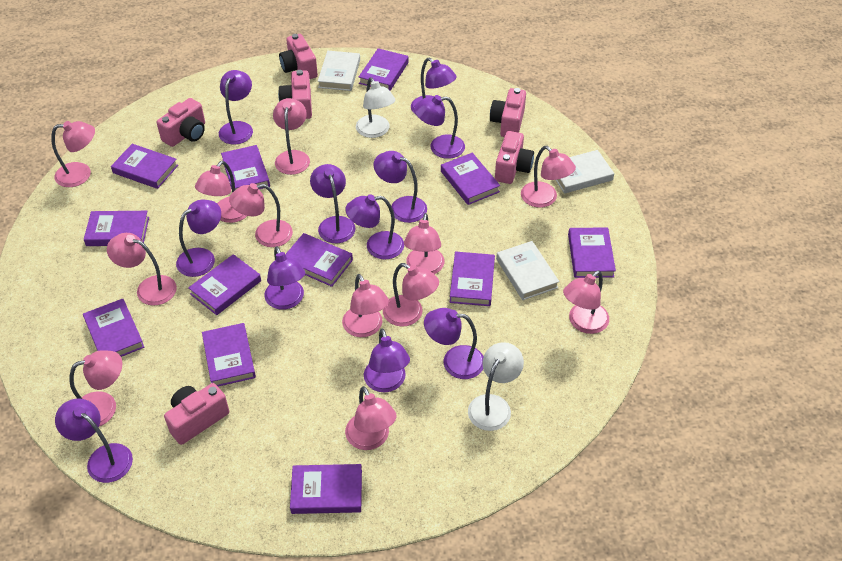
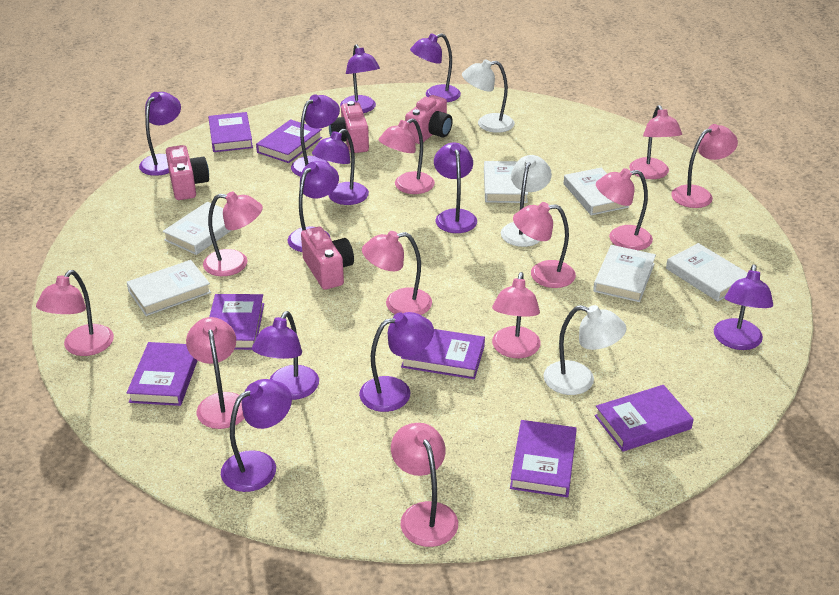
pink camera: 6 -> 4
pink lamp: 12 -> 11
purple book: 12 -> 7
white book: 3 -> 6
white lamp: 2 -> 3

